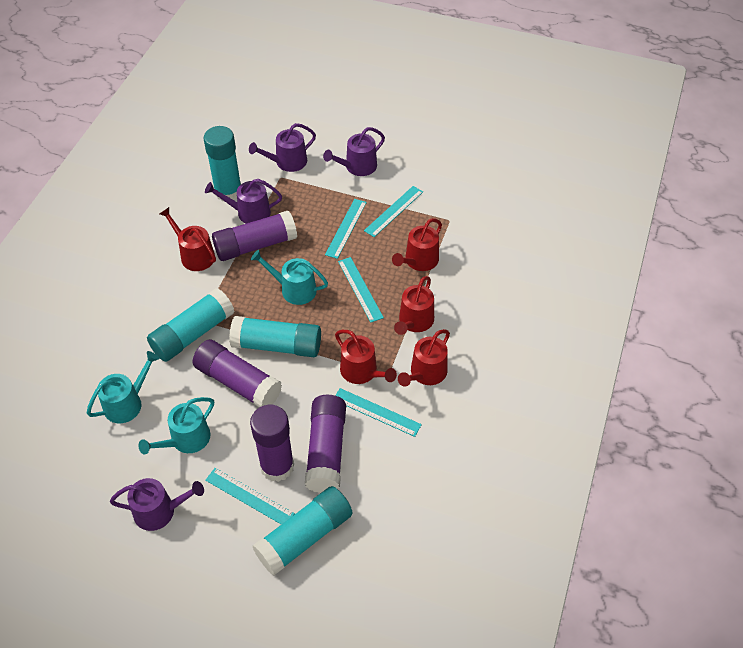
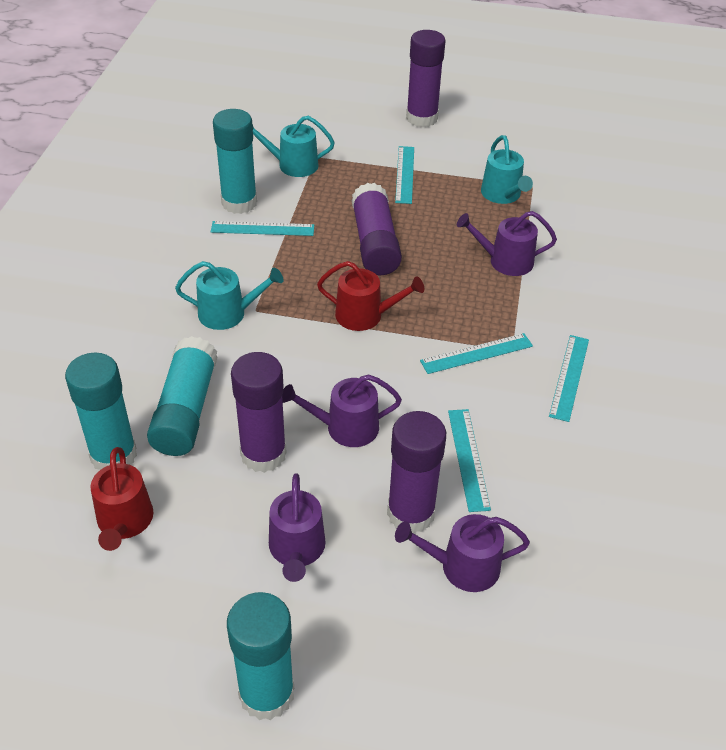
red watering can: 5 -> 2

